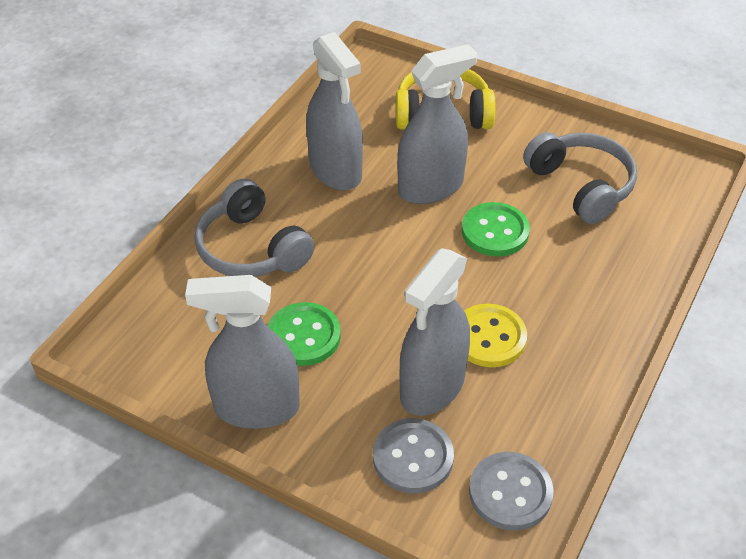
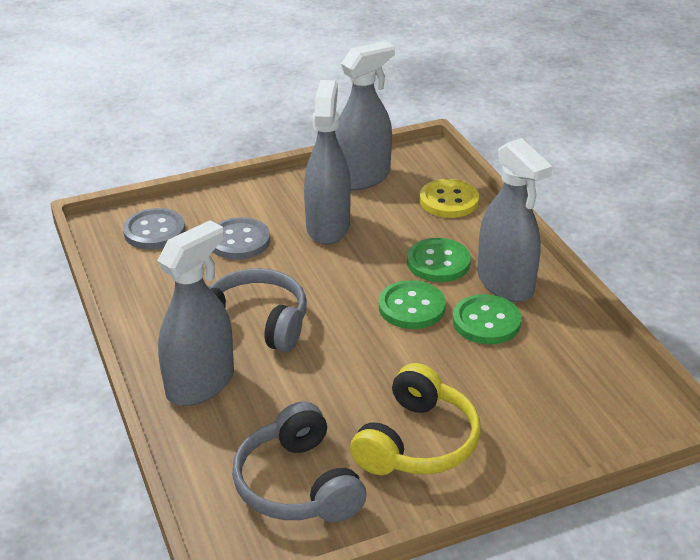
green button: 2 -> 3

